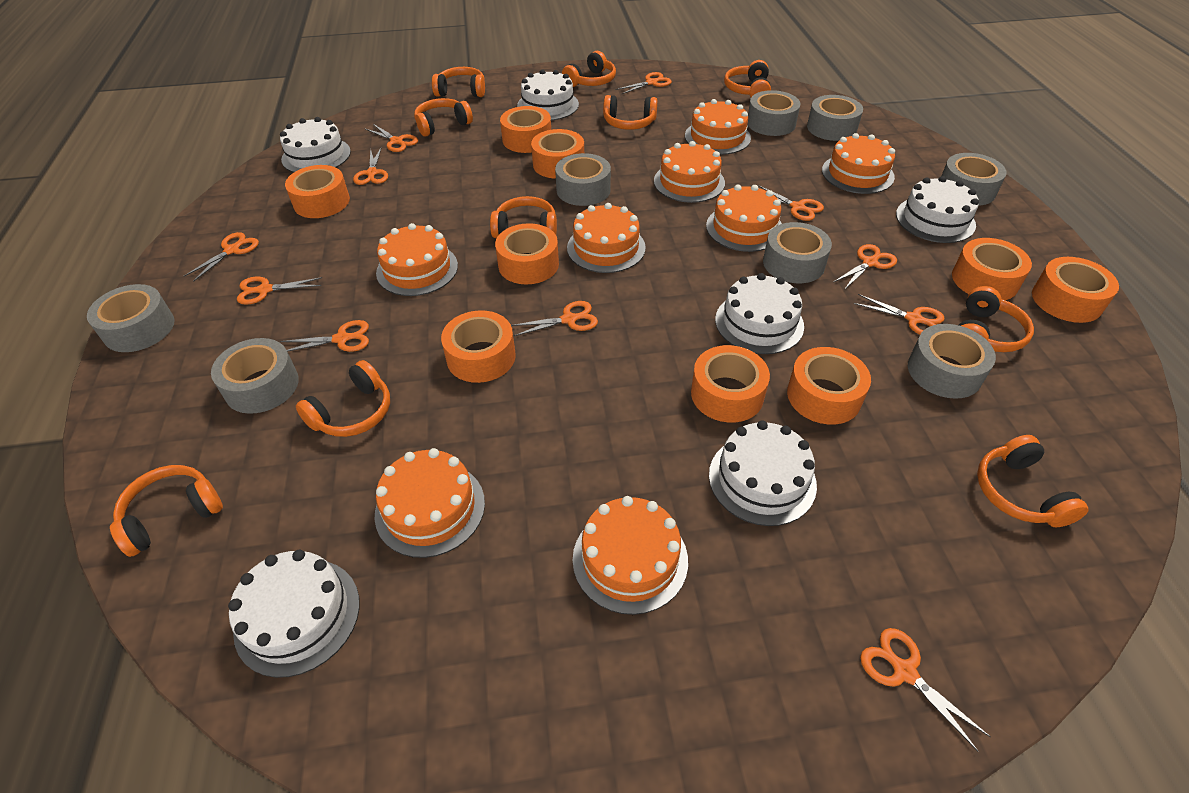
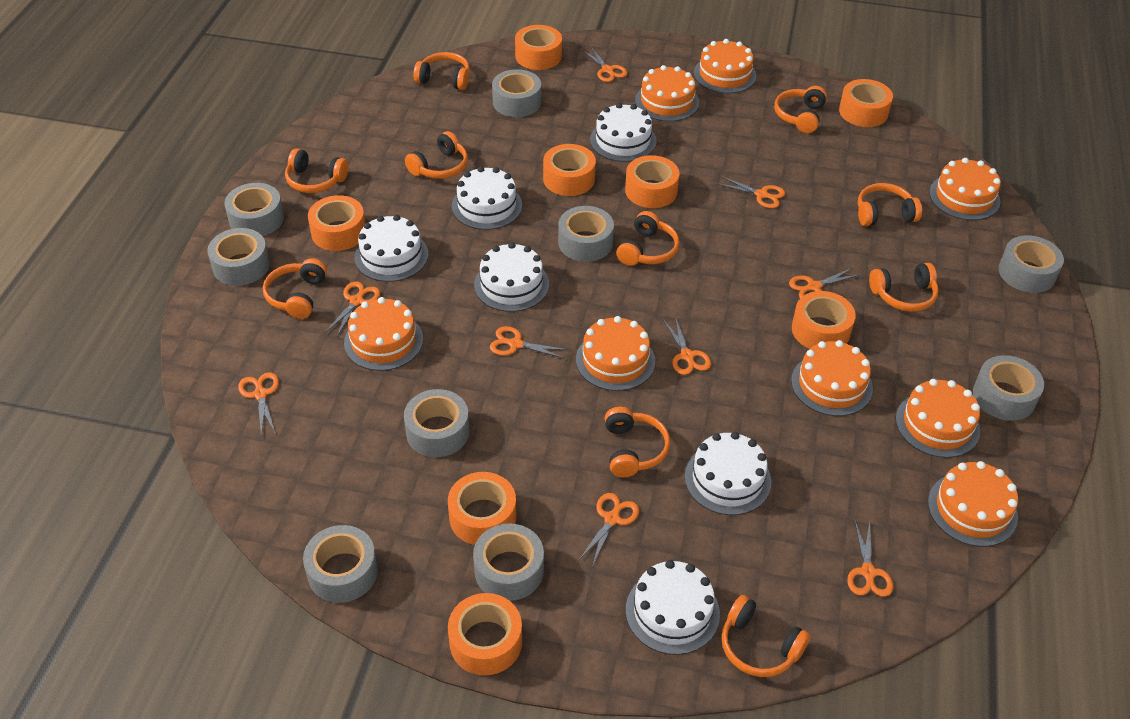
grey tape: 8 -> 9
orange scissors: 11 -> 9
orange tape: 9 -> 8

